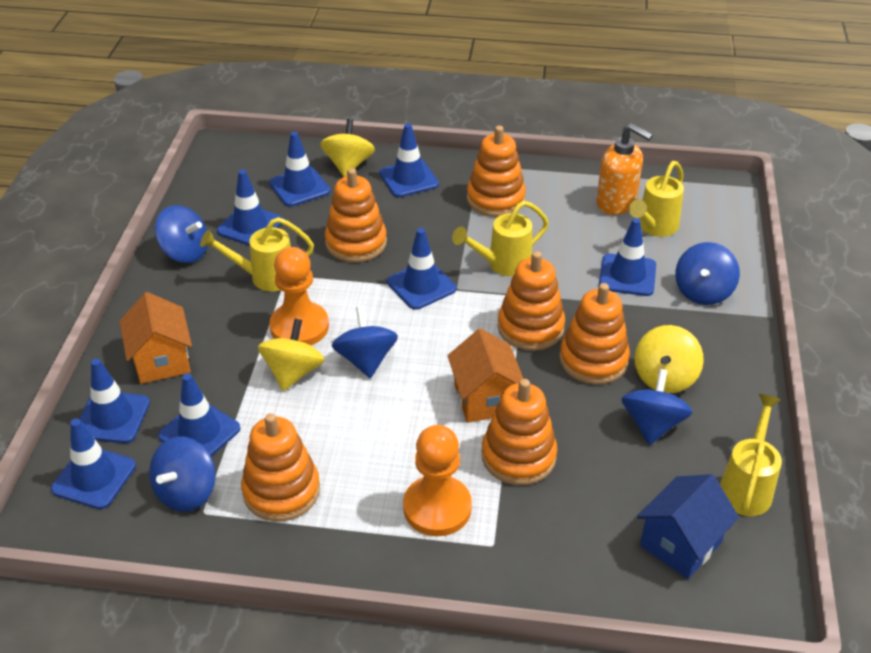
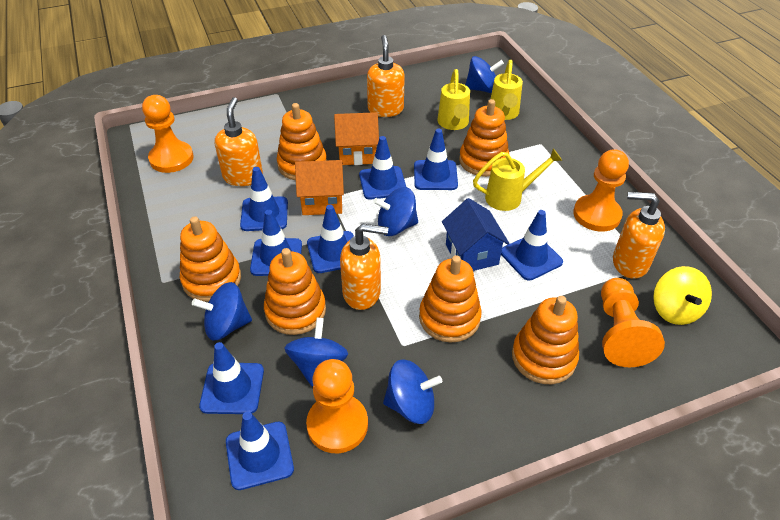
orange pawn: 2 -> 4
orange soap dispenser: 1 -> 4
yellow spinning top: 3 -> 1
yellow watering can: 4 -> 3

